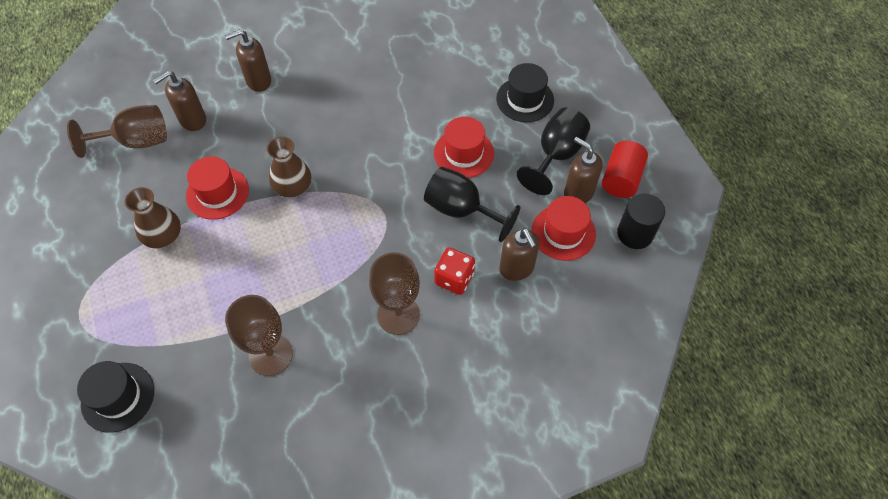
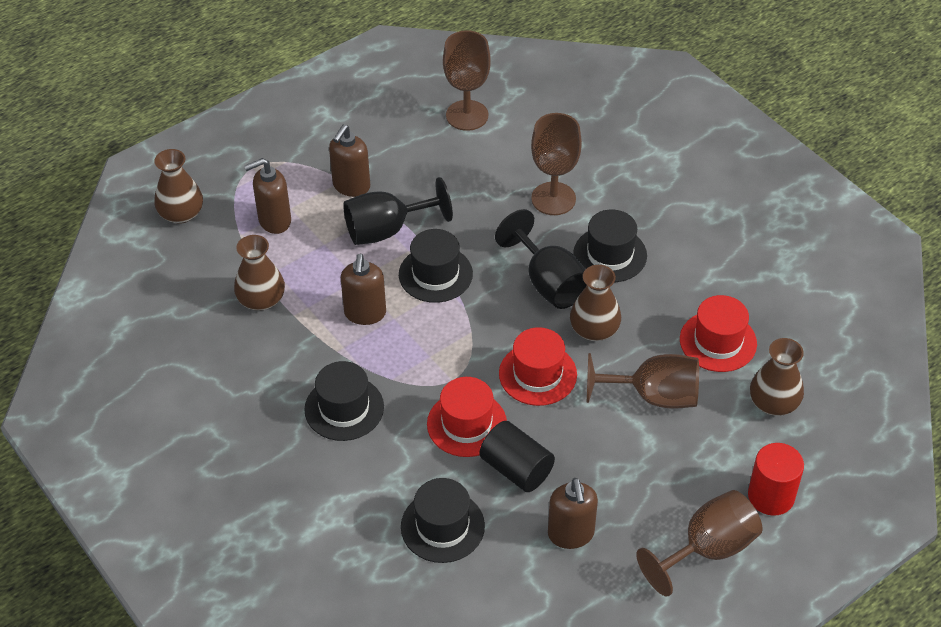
black hat: 2 -> 4
brown goblet: 3 -> 4
brown vase: 2 -> 4
red dice: 1 -> 0

